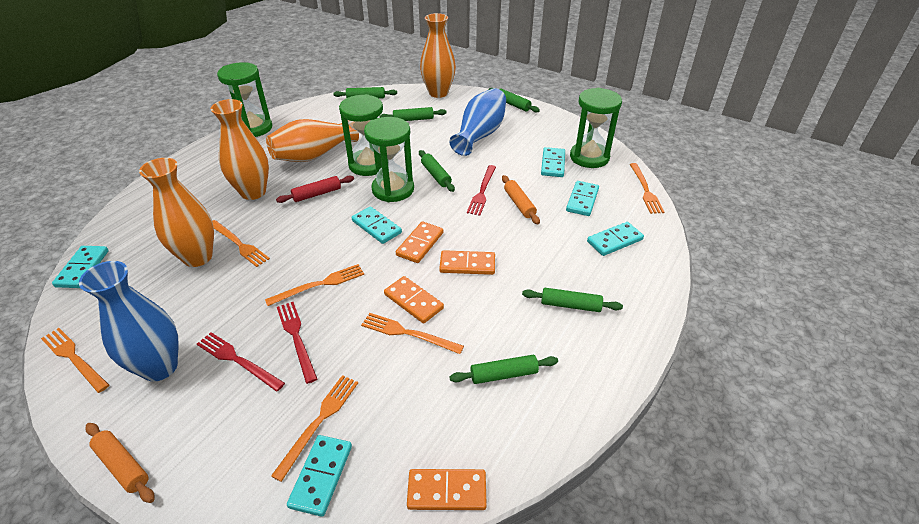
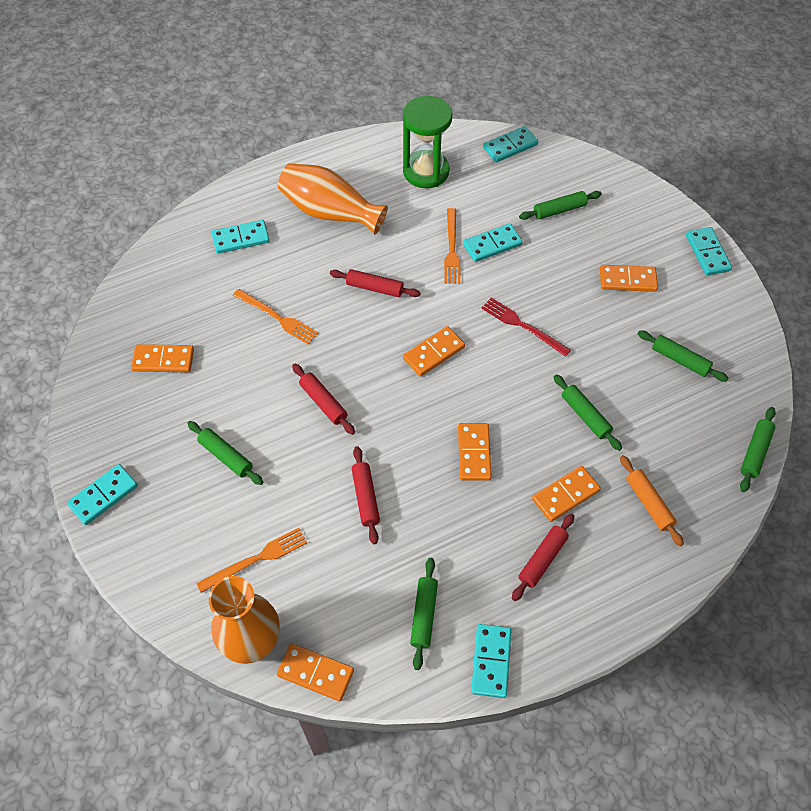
blue vase: 2 -> 0
green hourglass: 4 -> 1
orange domino: 4 -> 6
orange fork: 6 -> 3
orange rolling pin: 2 -> 1
orange vase: 4 -> 2
red fork: 3 -> 1
red rolling pin: 1 -> 4

